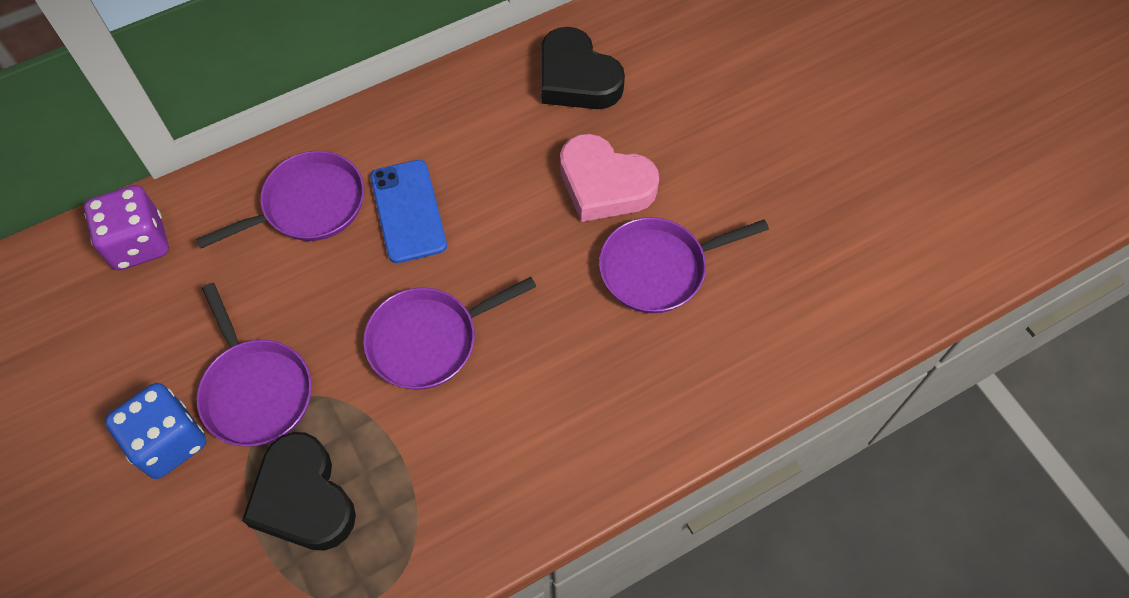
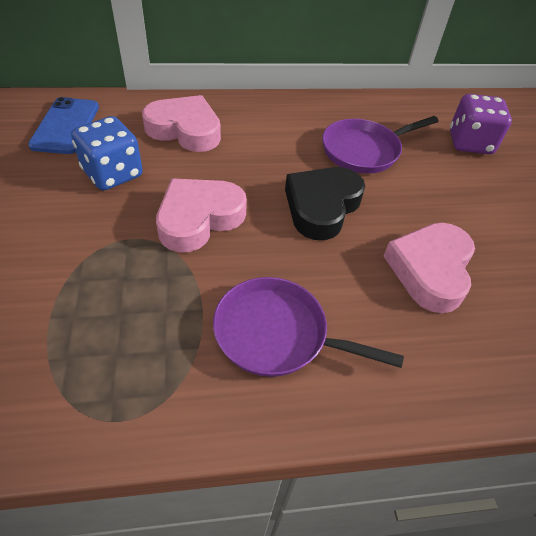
black heart: 2 -> 1
pink heart: 1 -> 3
purple pan: 4 -> 2

